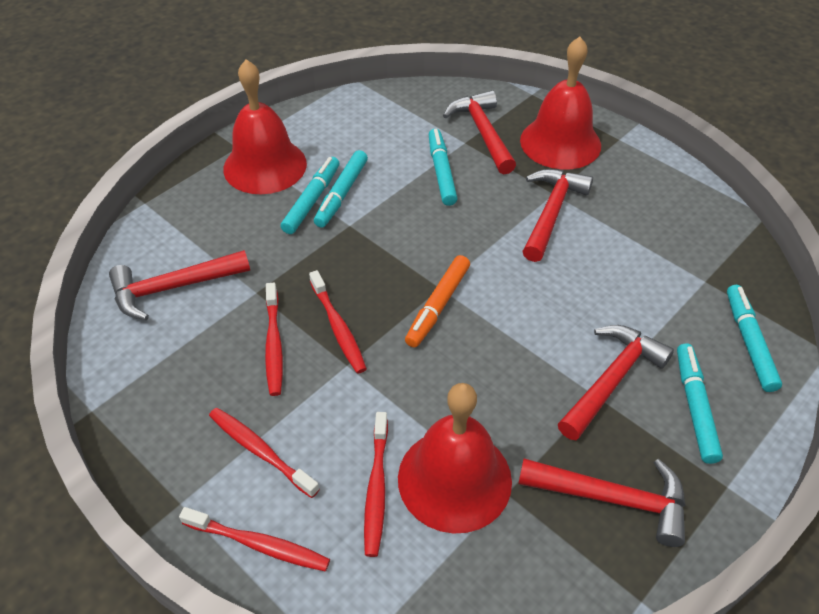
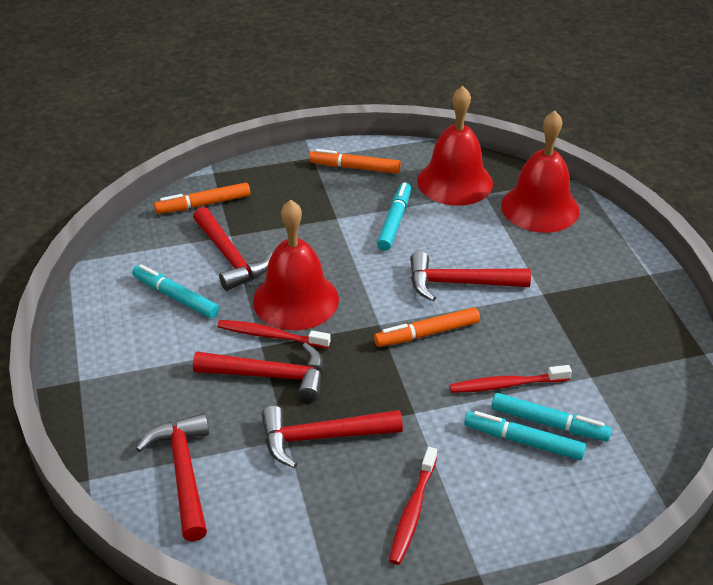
orange marker: 1 -> 3
red toothbrush: 5 -> 3
turquoise marker: 5 -> 4

